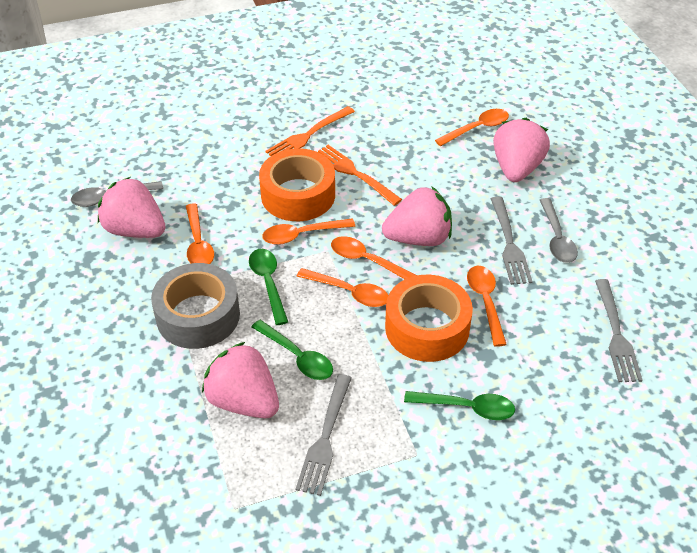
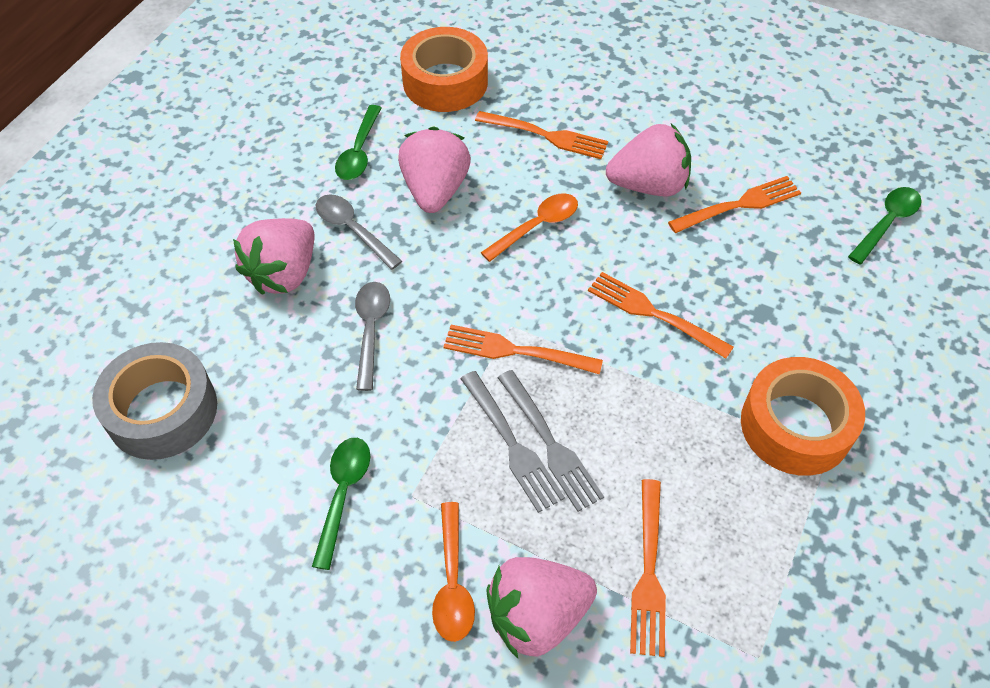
grey fork: 3 -> 2
orange fork: 2 -> 5
orange spoon: 6 -> 2

